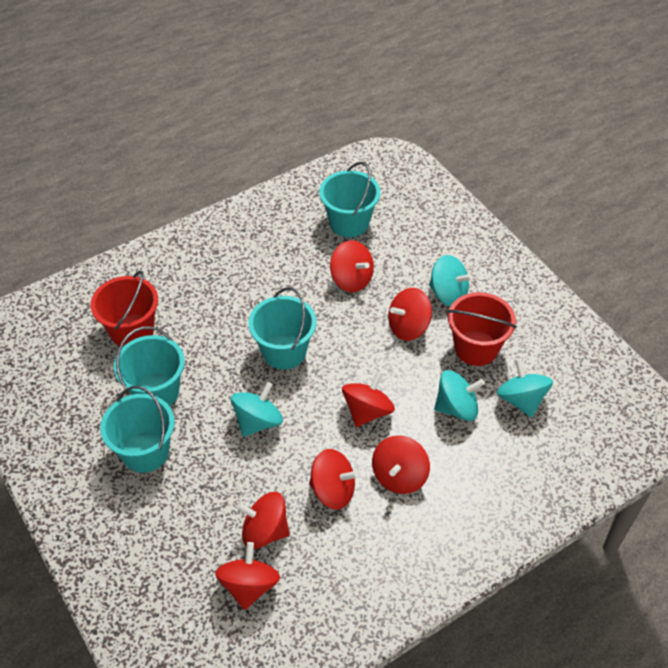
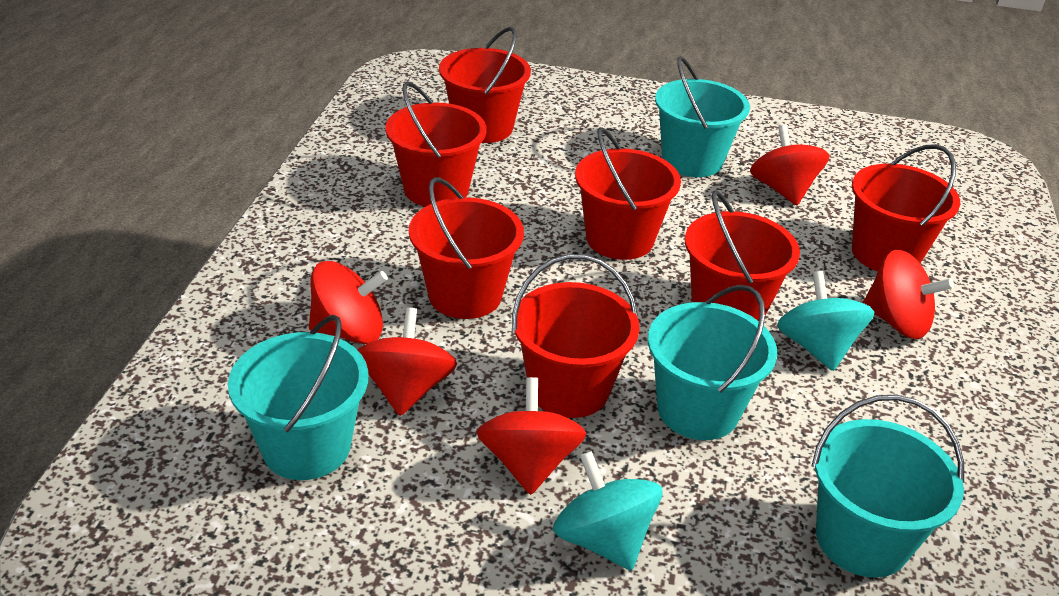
red bucket: 2 -> 7
red spinning top: 7 -> 5
turquoise spinning top: 4 -> 2

